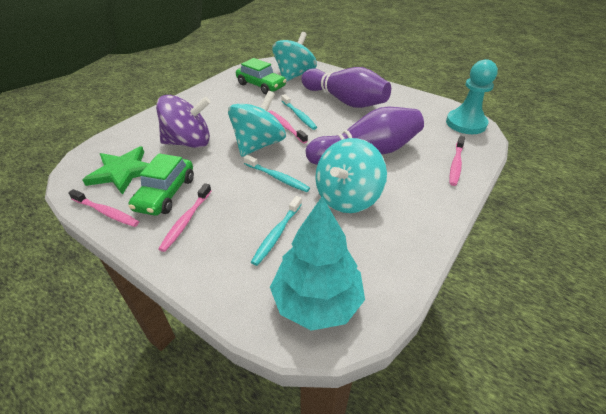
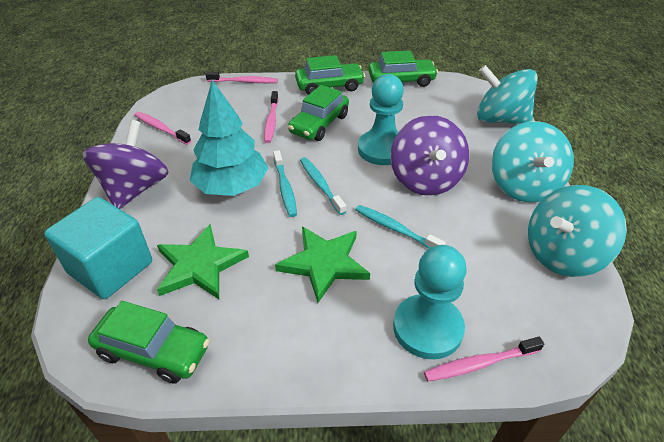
green car: 2 -> 4
green star: 1 -> 2
purple bowling pin: 2 -> 0
purple spinning top: 1 -> 2
turquoise cube: 0 -> 1
turquoise pawn: 1 -> 2

